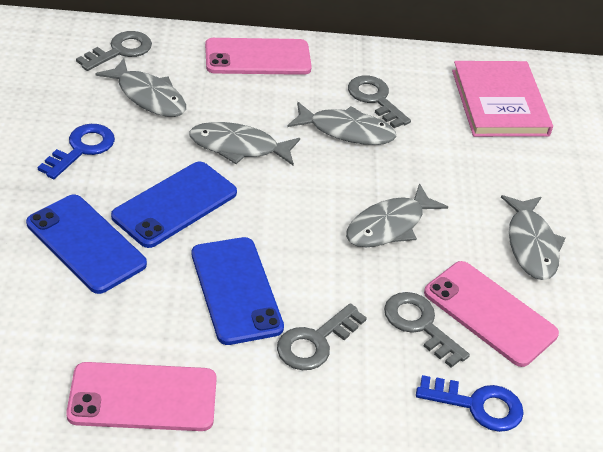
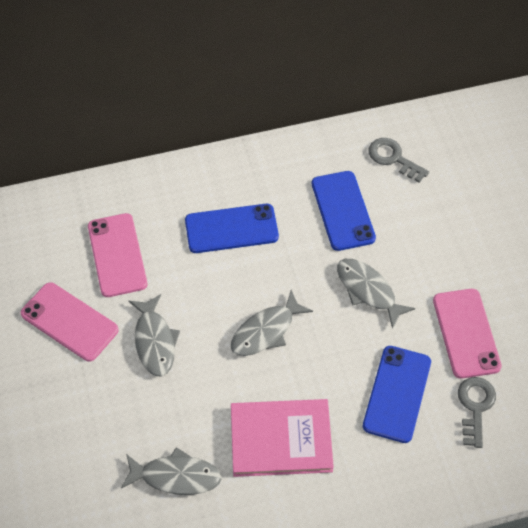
blue key: 2 -> 0
grey fish: 5 -> 4
grey key: 4 -> 2

